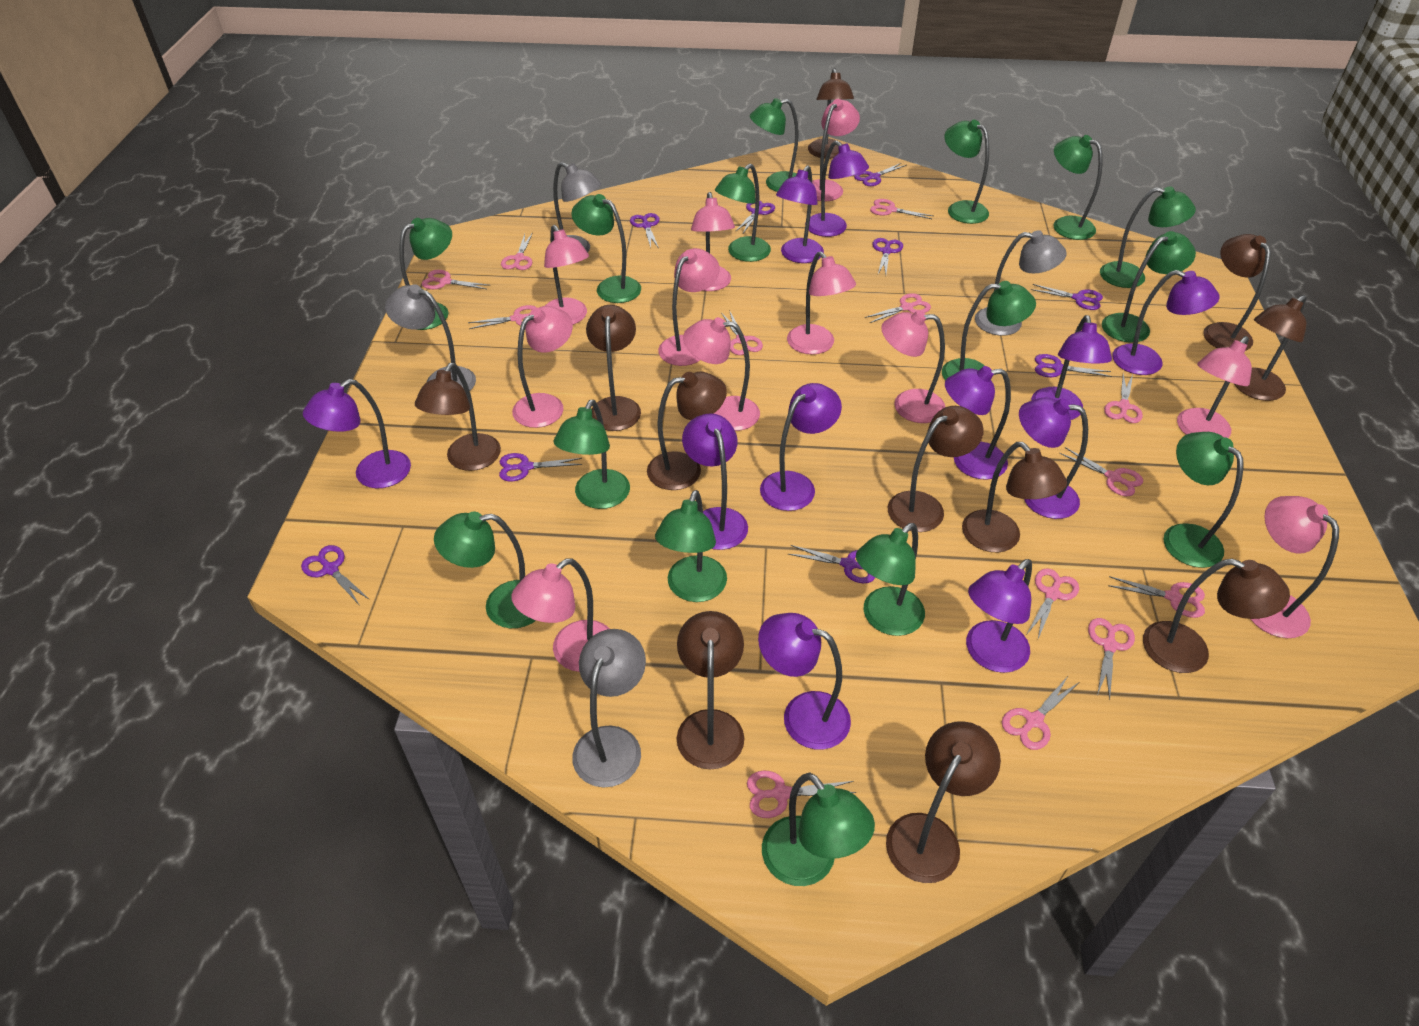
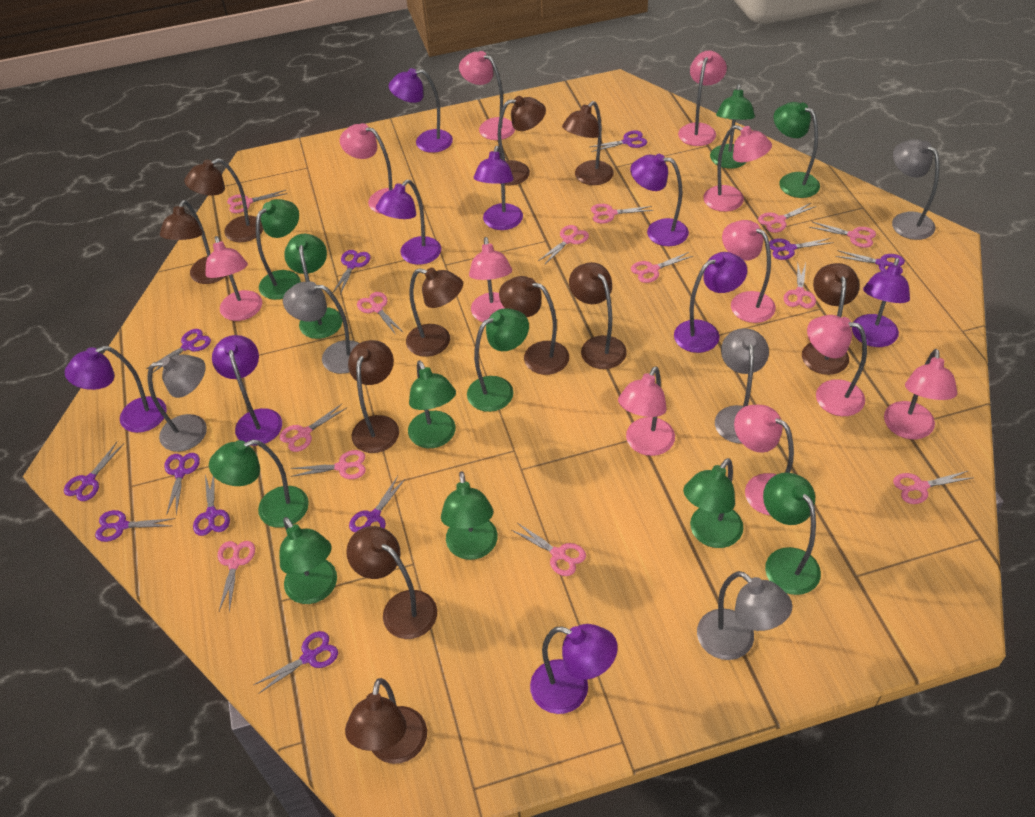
green lamp: 15 -> 11
grey lamp: 4 -> 5
purple lamp: 11 -> 9
purple scissors: 9 -> 11

